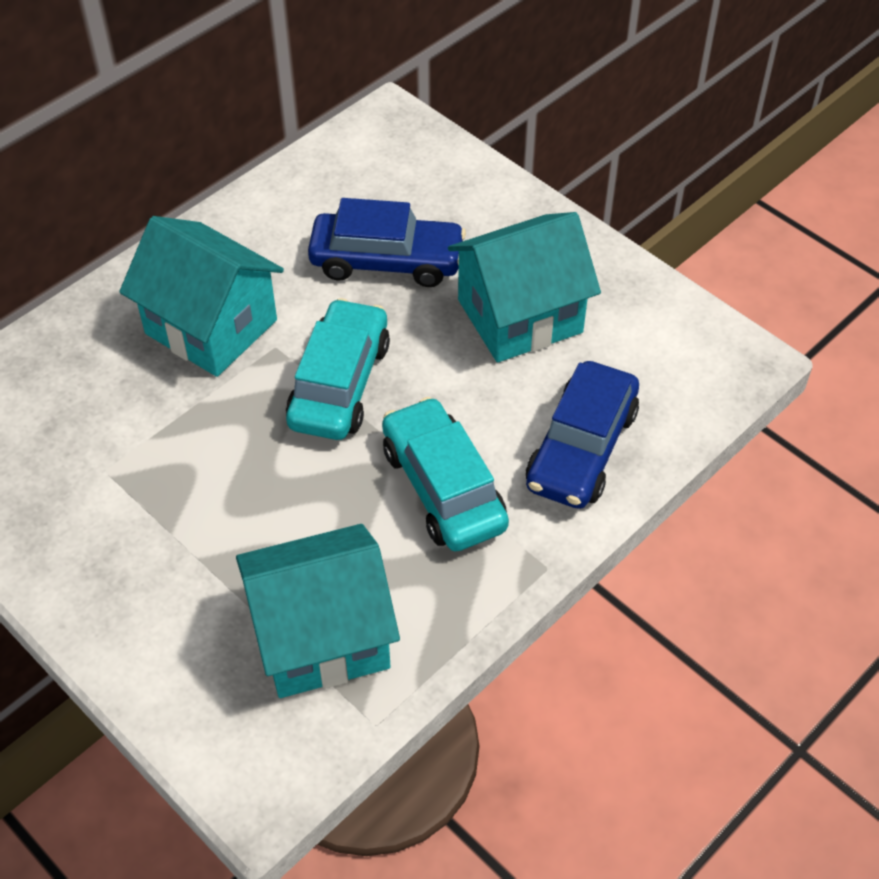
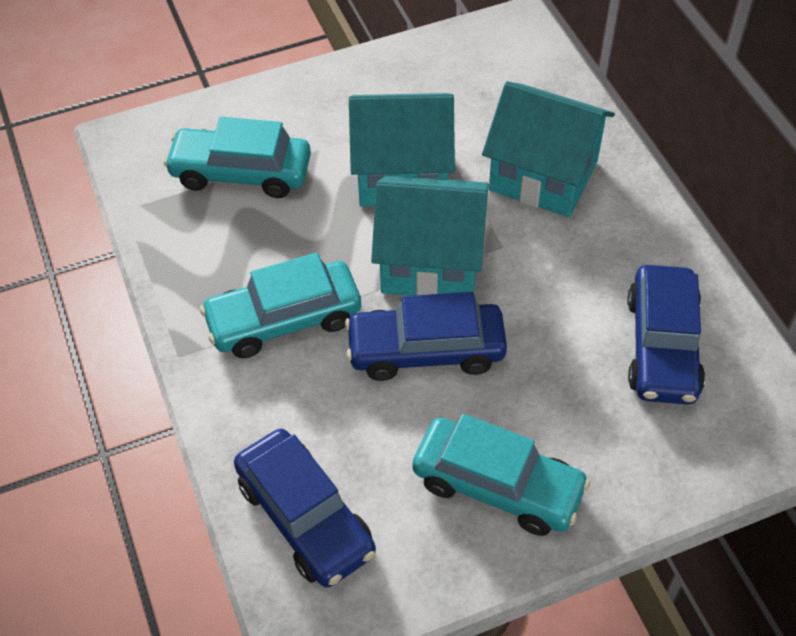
blue car: 2 -> 3
turquoise car: 2 -> 3

